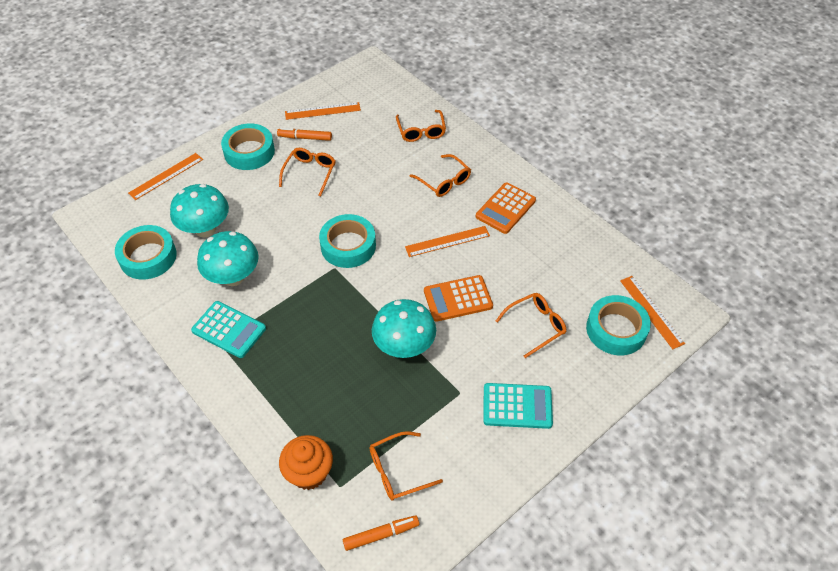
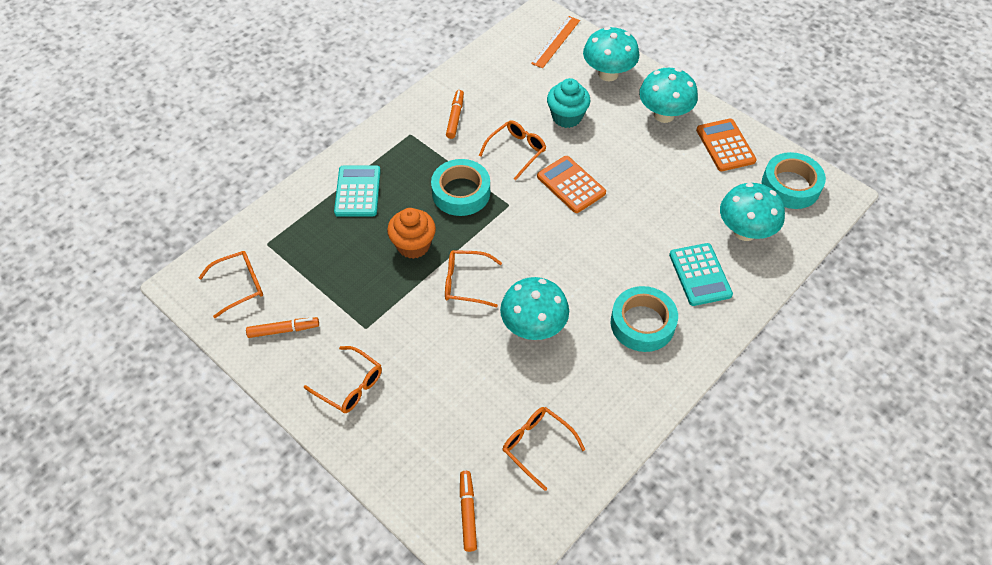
orange marker: 2 -> 3
orange ruler: 4 -> 1
turquoise cupcake: 0 -> 1
turquoise mushroom: 3 -> 4
turquoise tape: 4 -> 3

